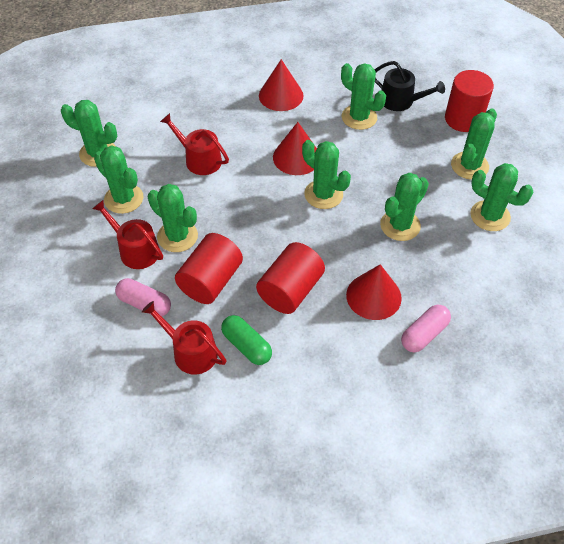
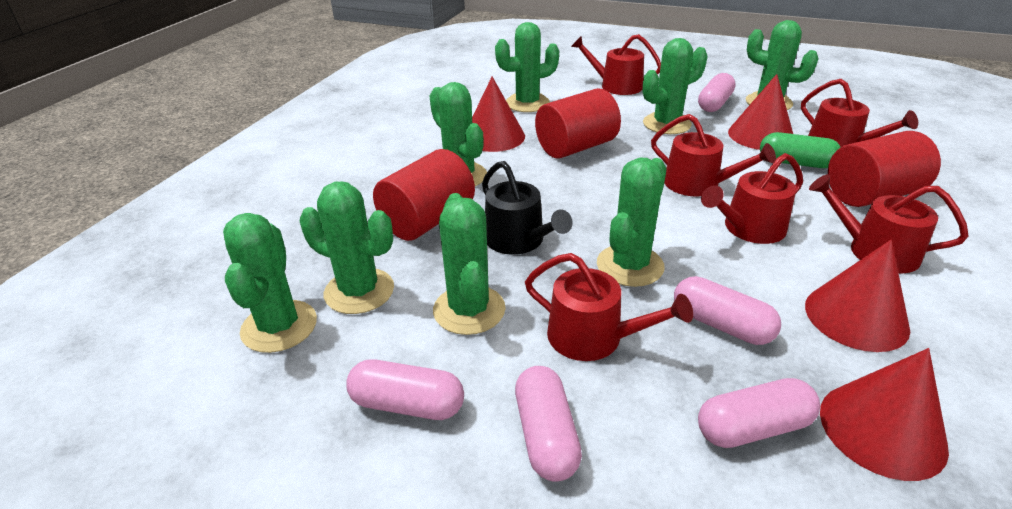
pink capsule: 2 -> 5
red cone: 3 -> 4
red watering can: 3 -> 6

